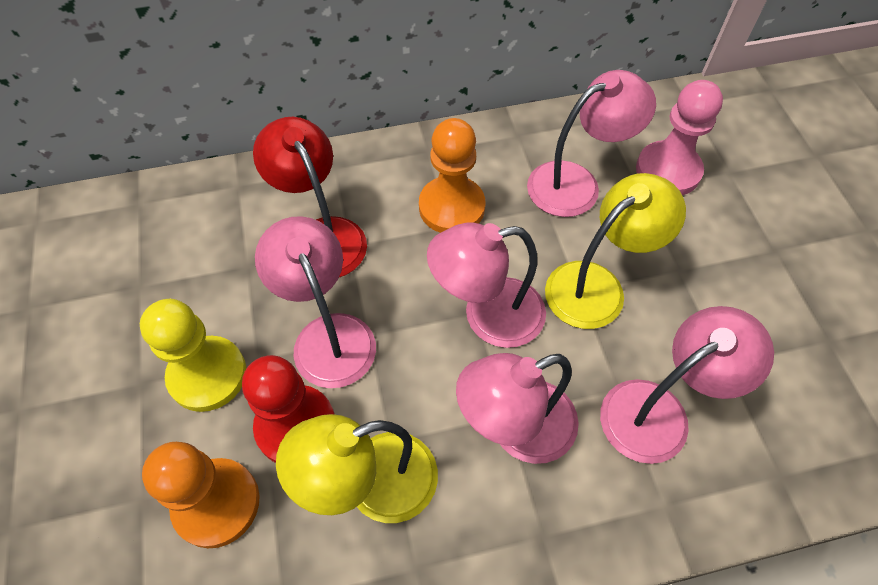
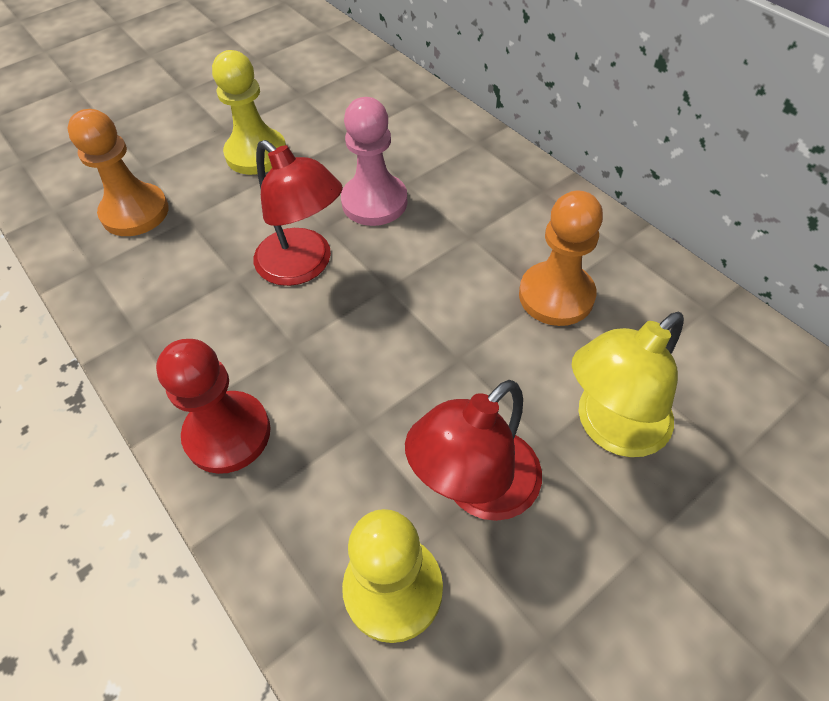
pink lamp: 5 -> 0
red lamp: 1 -> 2
yellow lamp: 2 -> 1
yellow pawn: 1 -> 2

